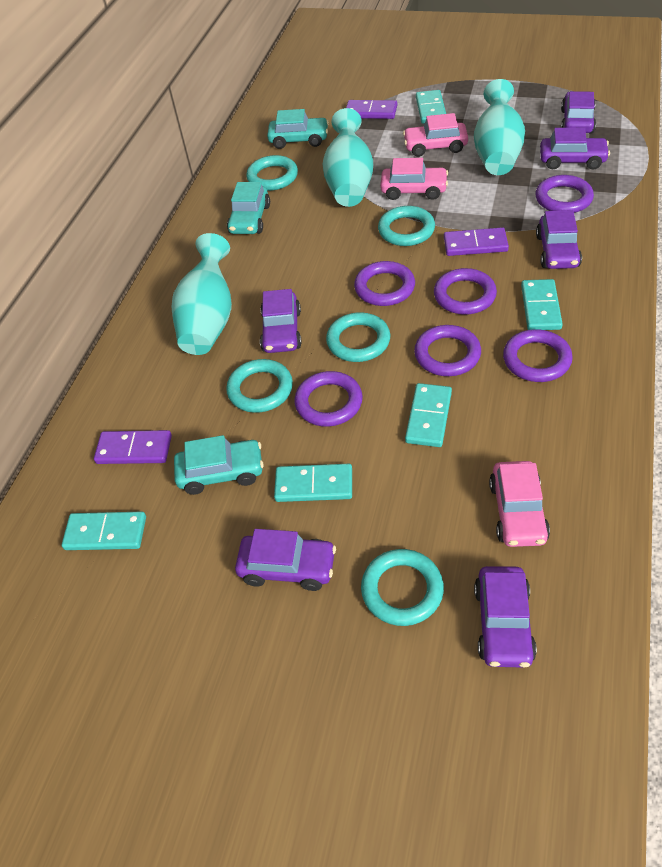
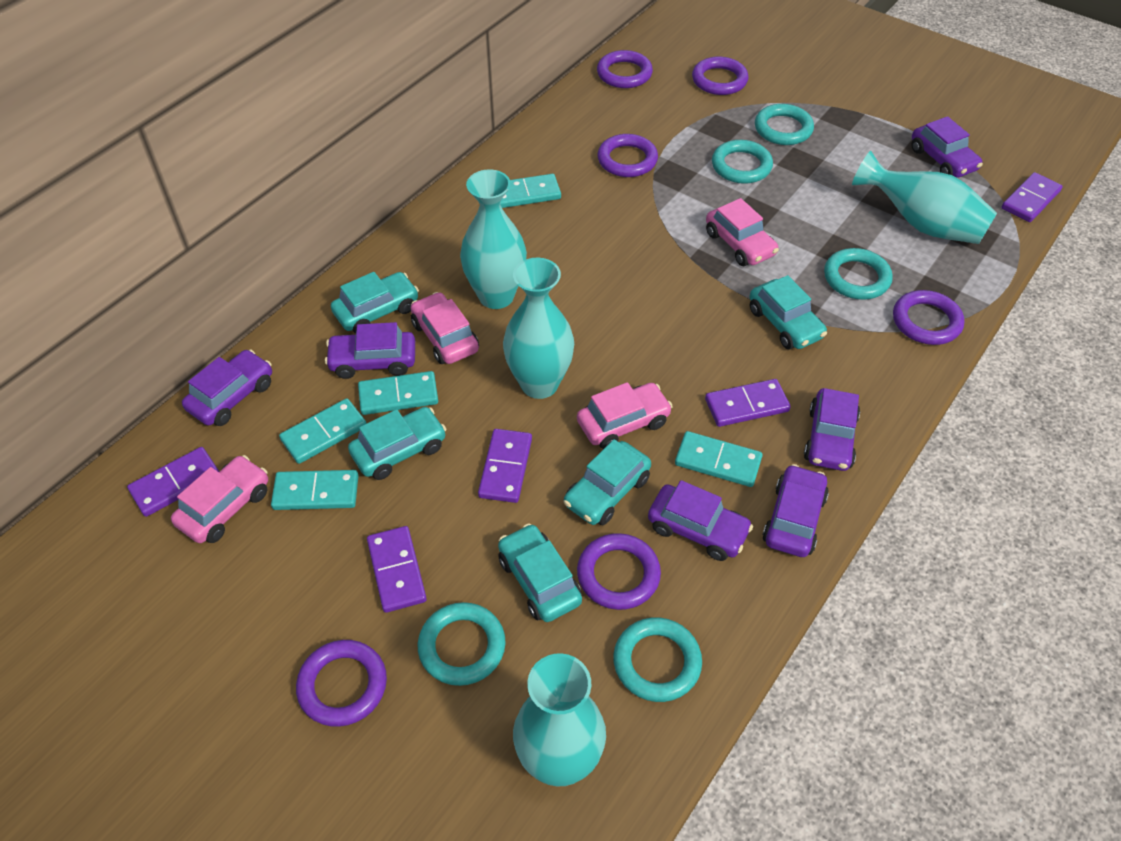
pink car: 3 -> 4
purple domino: 3 -> 5
turquoise car: 3 -> 5
turquoise vase: 3 -> 4

